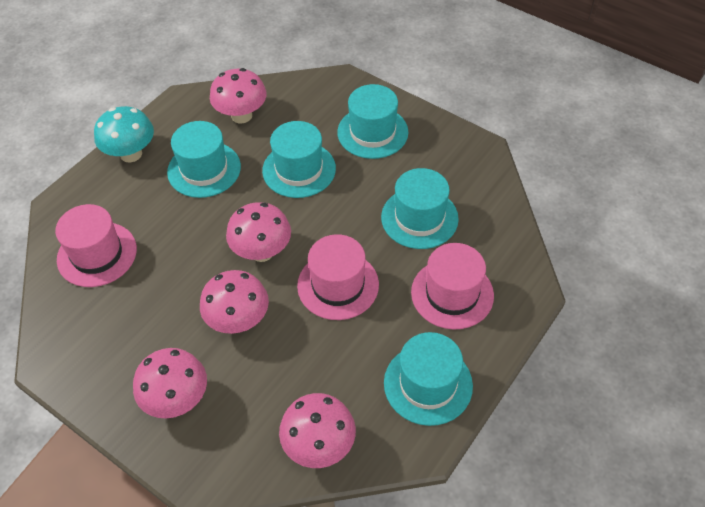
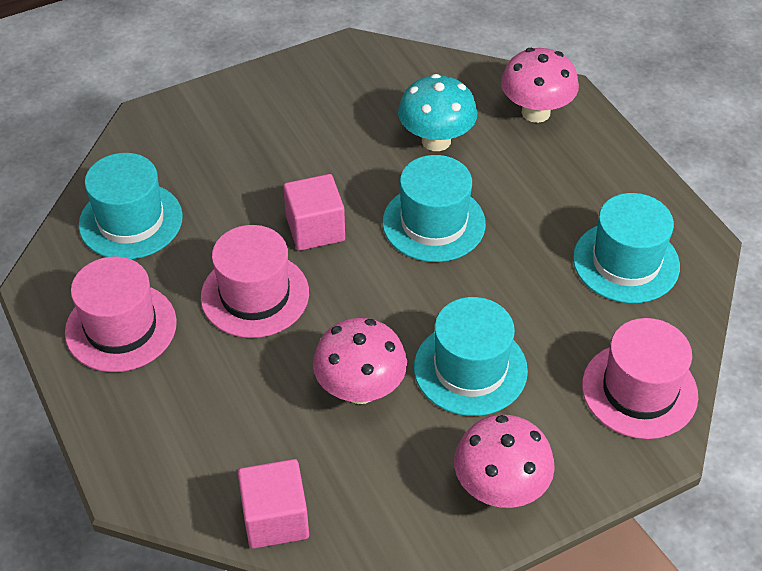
pink cube: 0 -> 2
pink mushroom: 5 -> 3
turquoise hat: 5 -> 4

